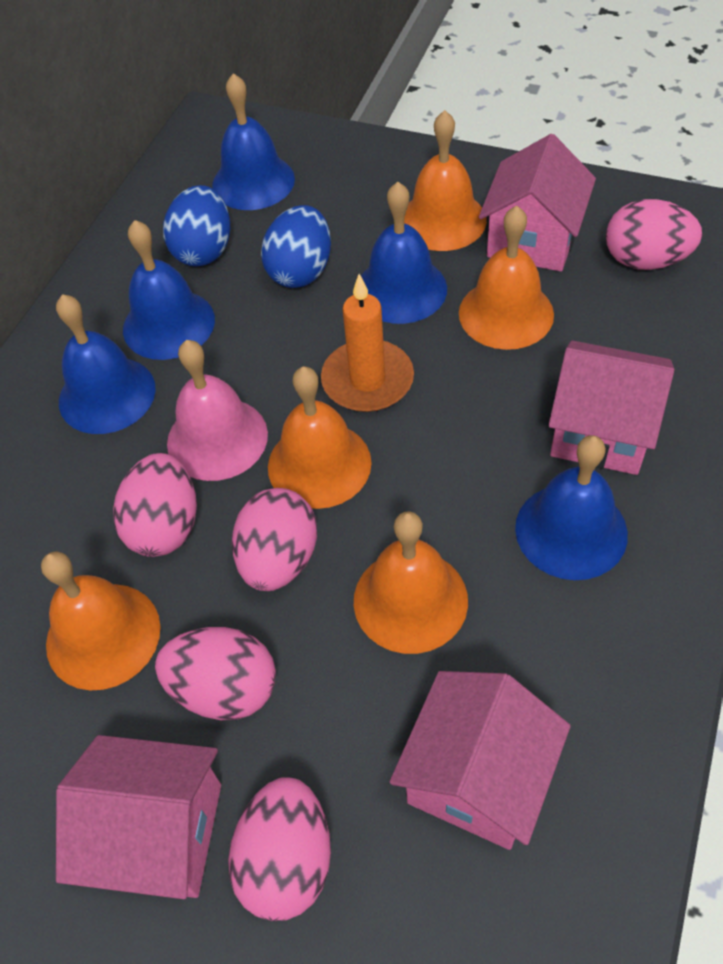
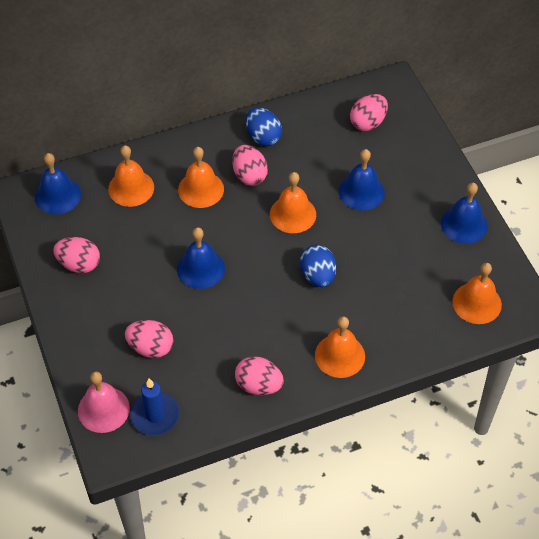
blue bell: 5 -> 4
blue candle: 0 -> 1
orange candle: 1 -> 0
pink house: 4 -> 0

